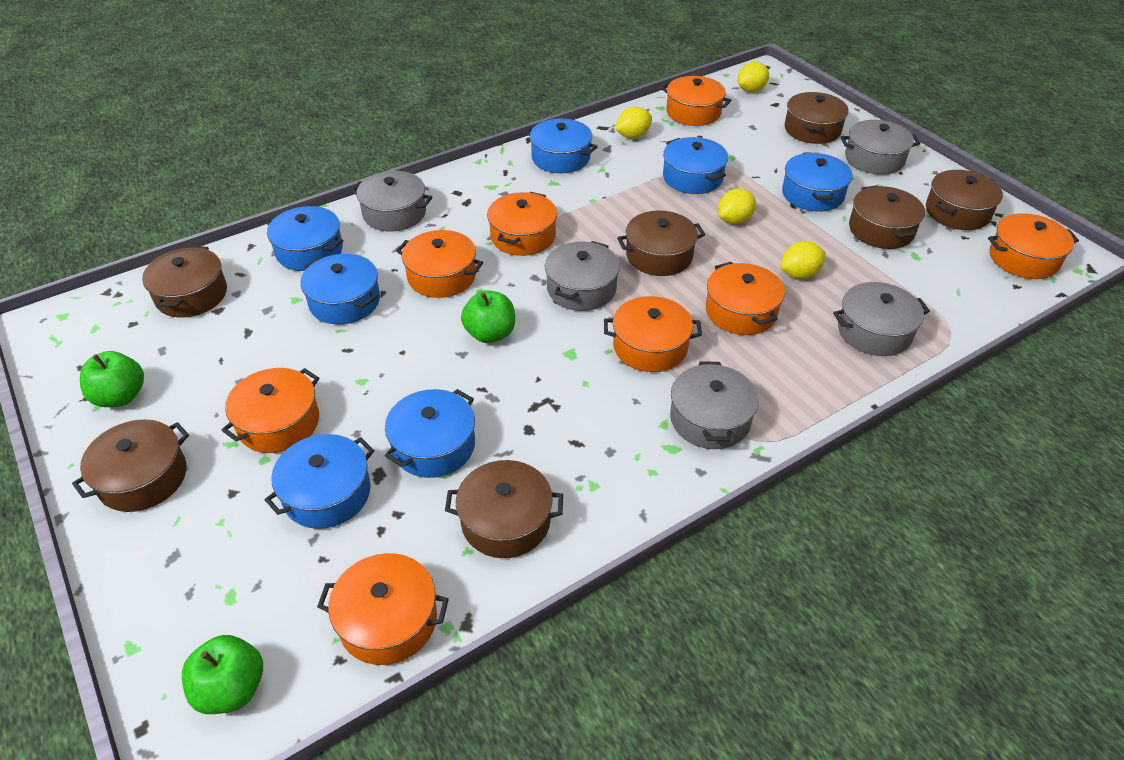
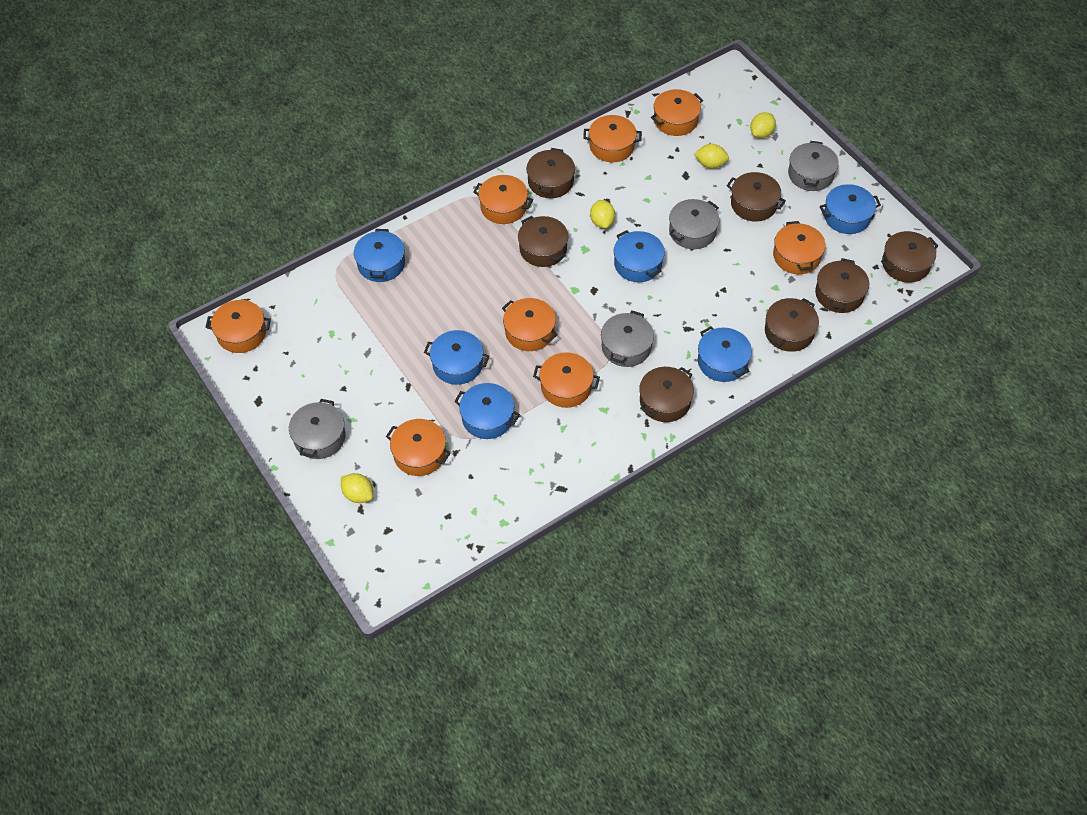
blue pot: 7 -> 6
green apple: 3 -> 0
grey pot: 5 -> 4

